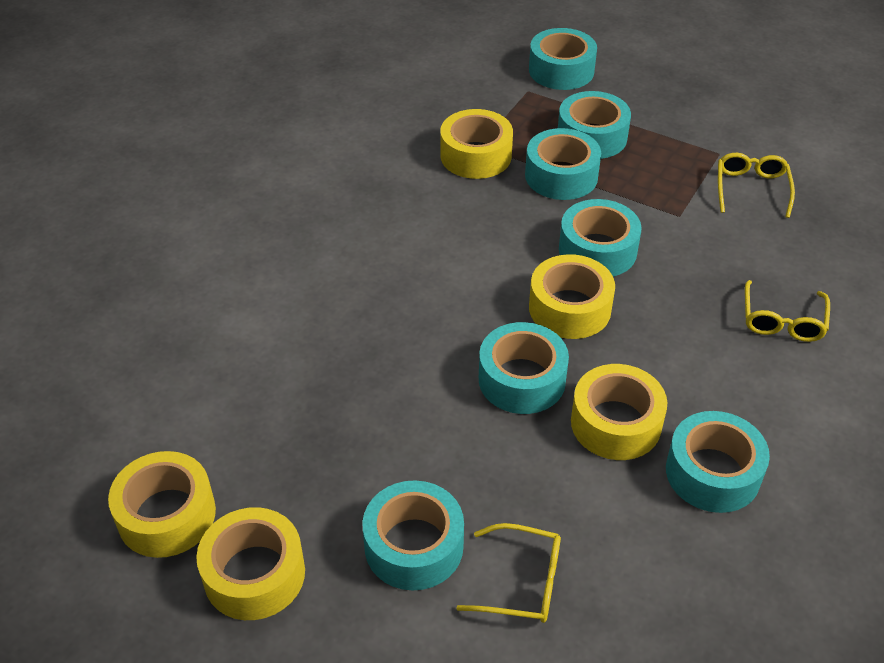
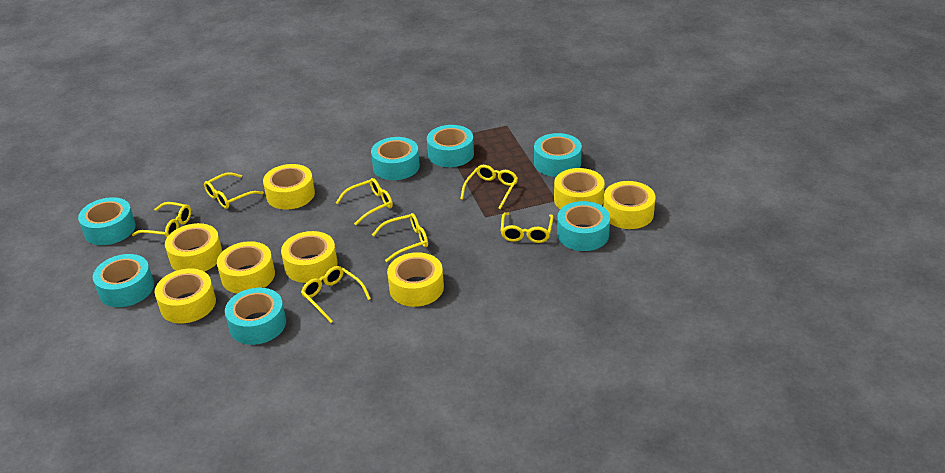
yellow glasses: 3 -> 7
yellow tape: 5 -> 8

